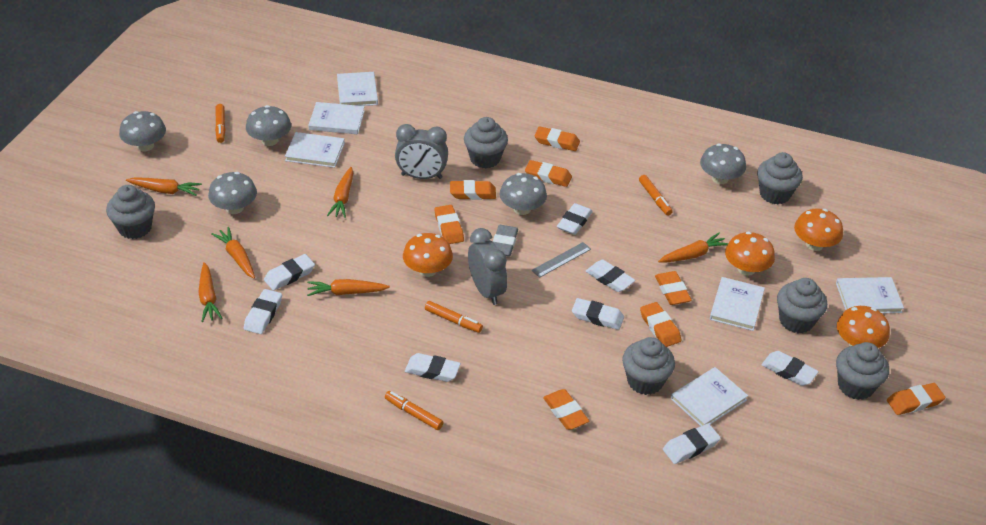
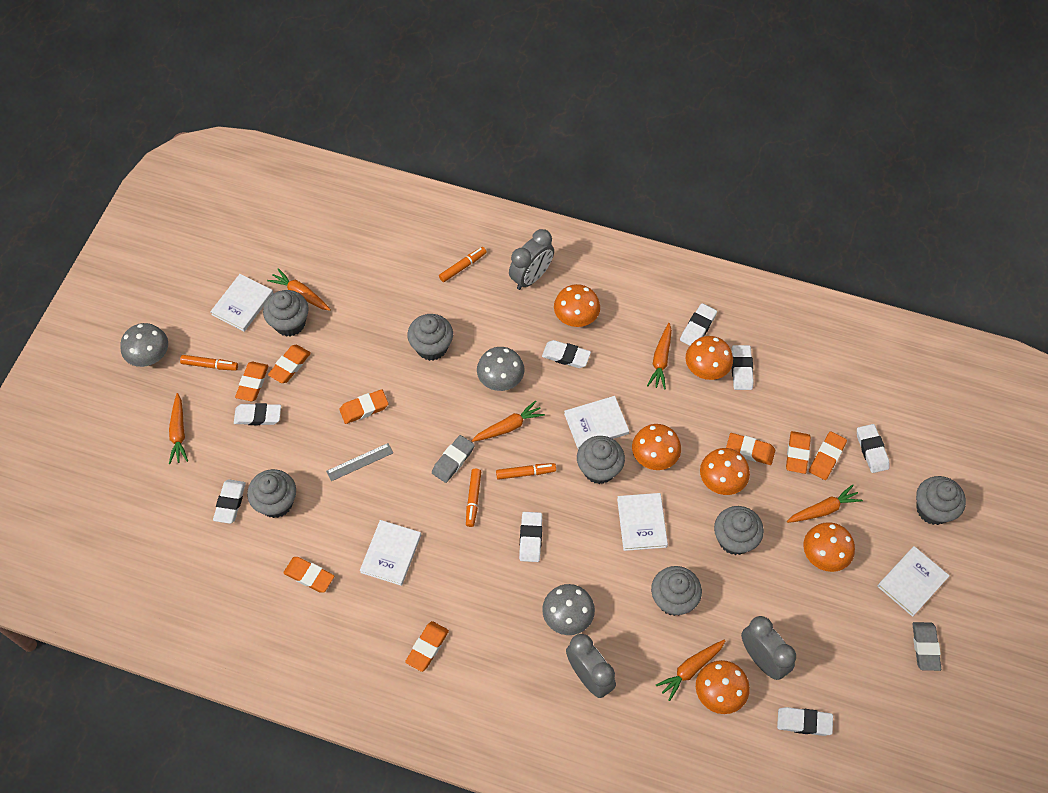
grey clock: 2 -> 3
grey cupcake: 6 -> 7
grey eraser: 1 -> 2
grey mushroom: 5 -> 3
orange mushroom: 4 -> 6
white book: 6 -> 5

